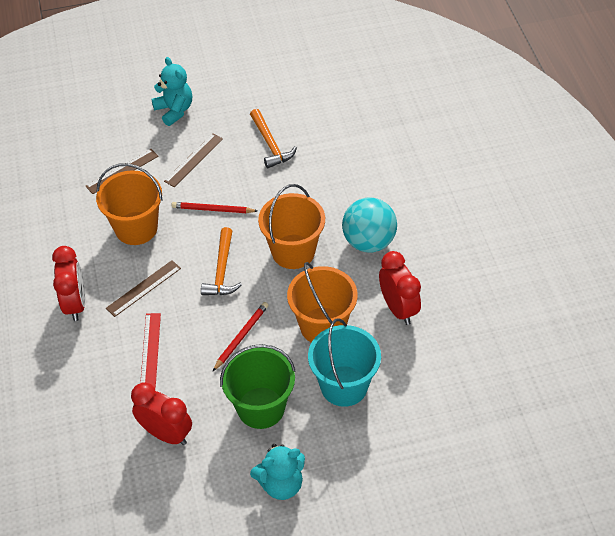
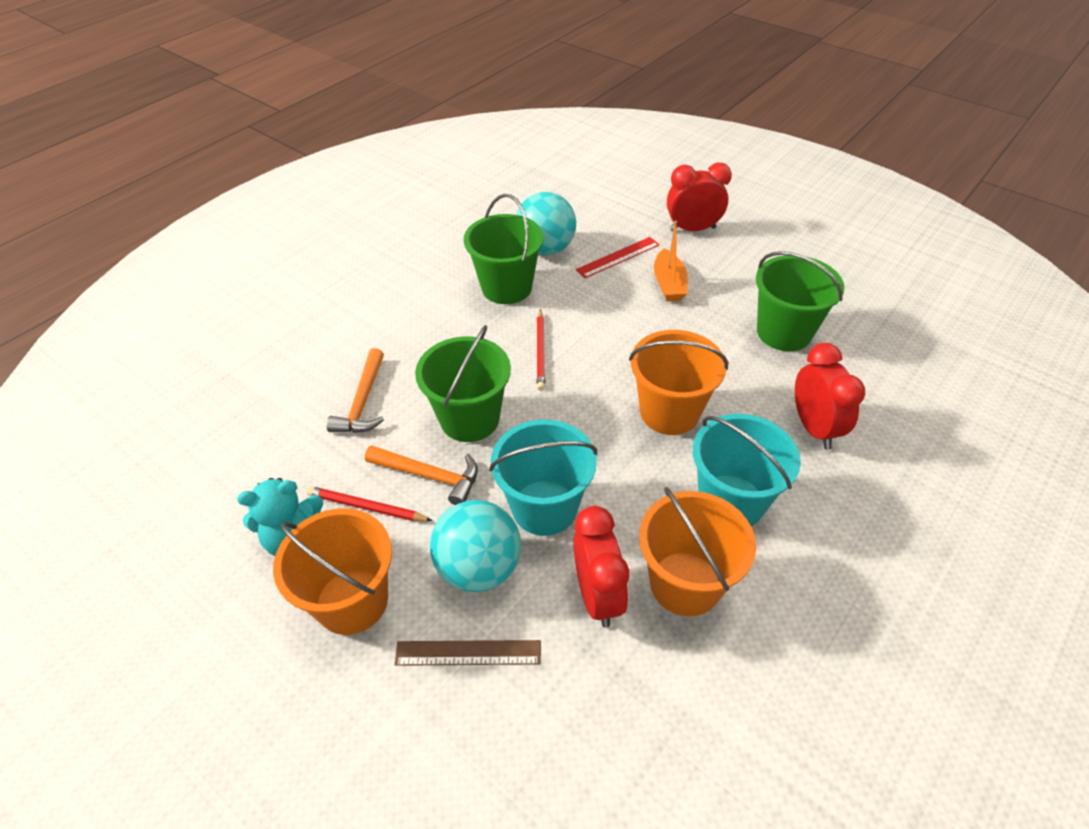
brown ruler: 3 -> 1
green bucket: 1 -> 3
orange boat: 0 -> 1
turquoise ball: 1 -> 2
turquoise bucket: 1 -> 2
turquoise teddy bear: 2 -> 1

